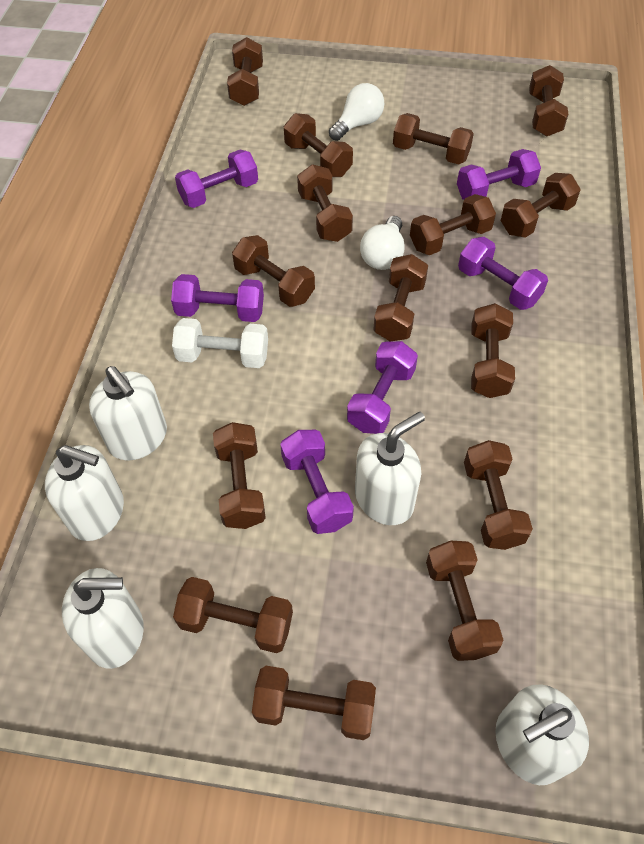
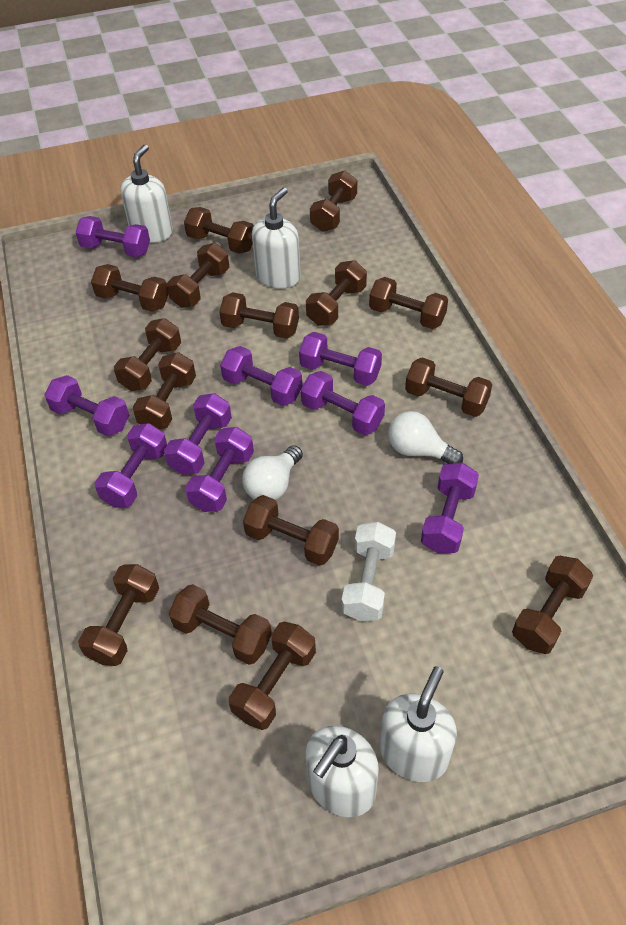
purple dumbbell: 6 -> 9
white soap dispenser: 5 -> 4

